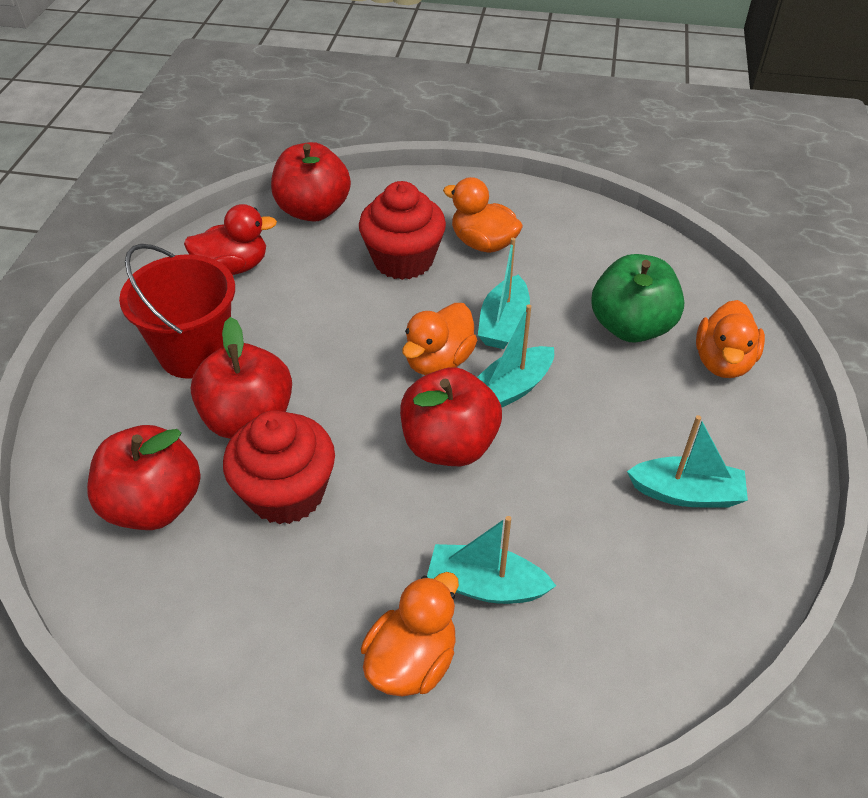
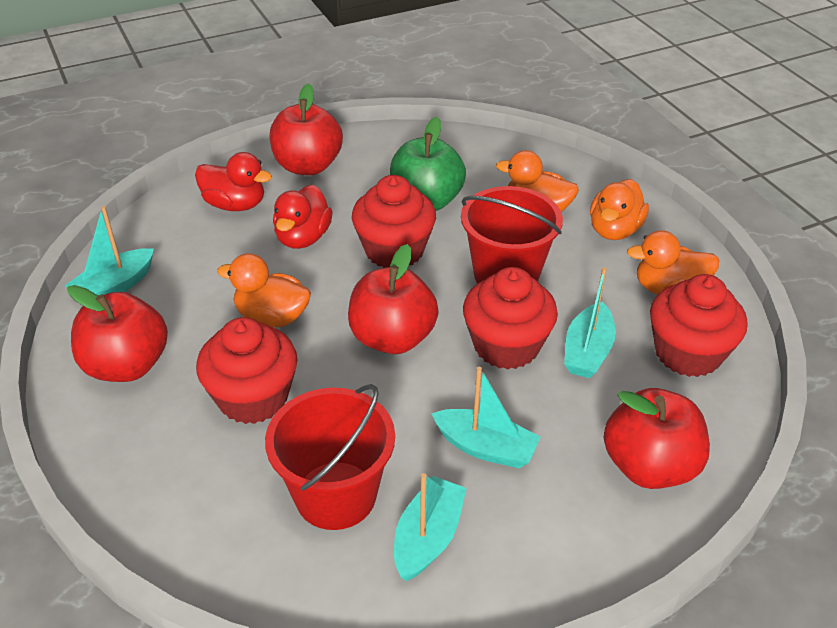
red bucket: 1 -> 2
red cupcake: 2 -> 4
red duck: 1 -> 2

